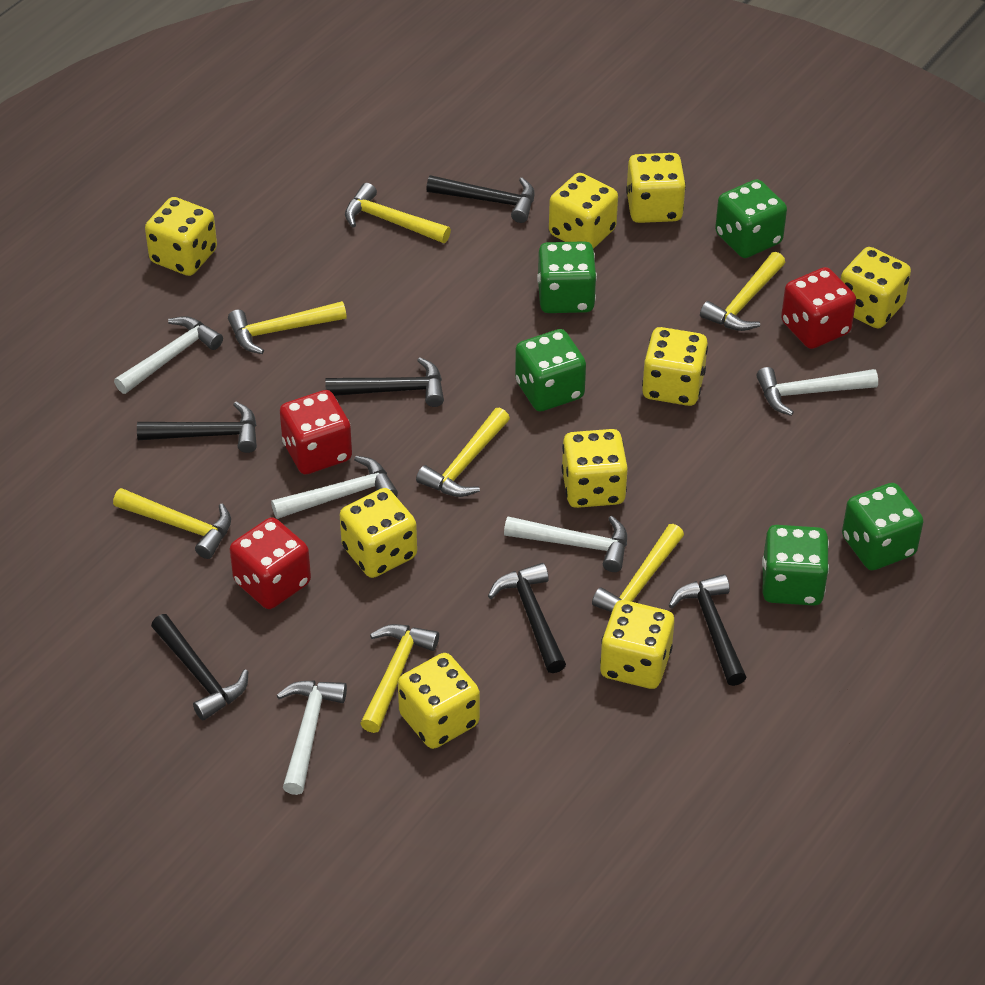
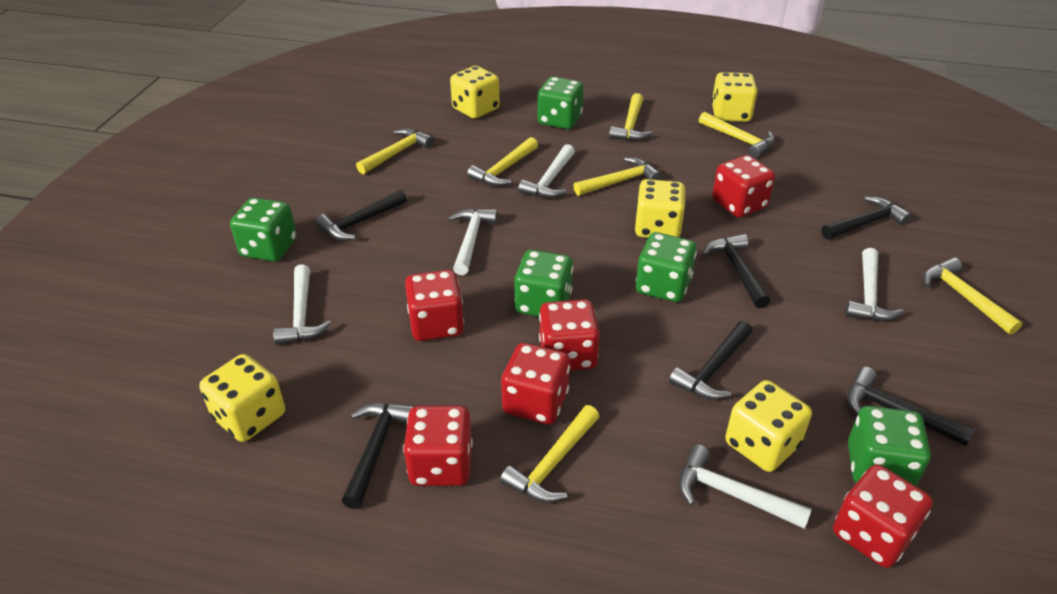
red dice: 3 -> 6
yellow dice: 9 -> 5

